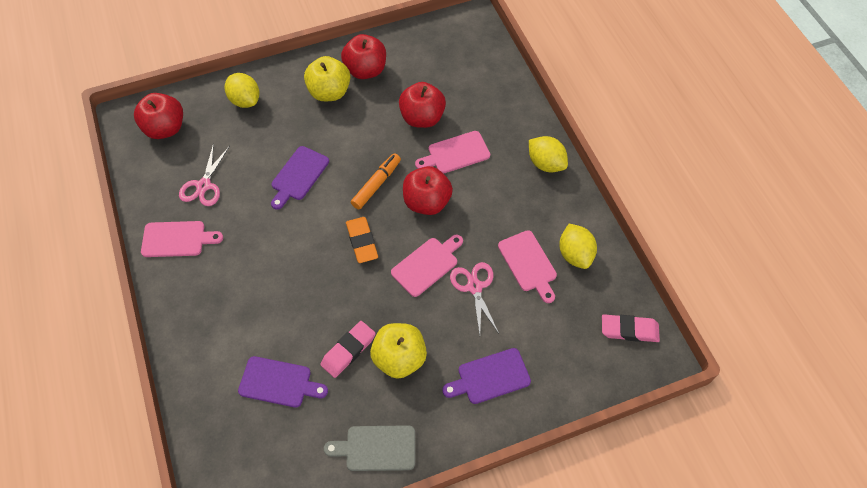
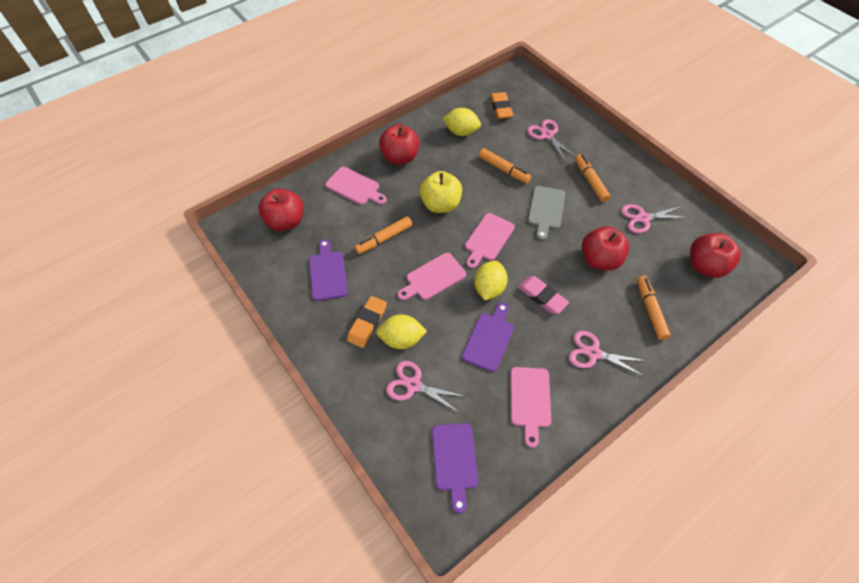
orange eraser: 1 -> 2
orange marker: 1 -> 4
pink eraser: 2 -> 1
pink scissors: 2 -> 4
yellow apple: 2 -> 1

